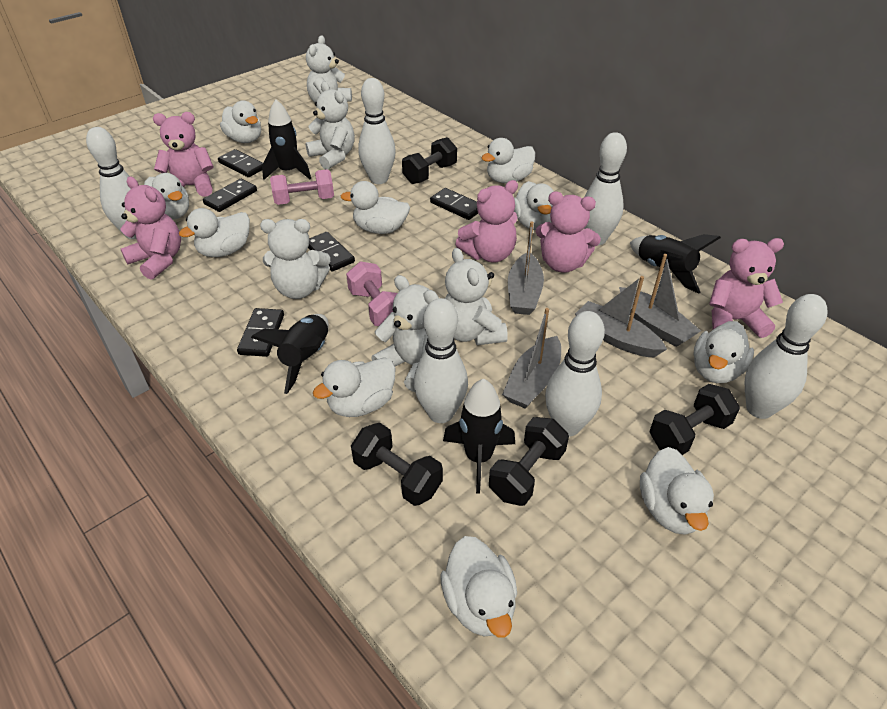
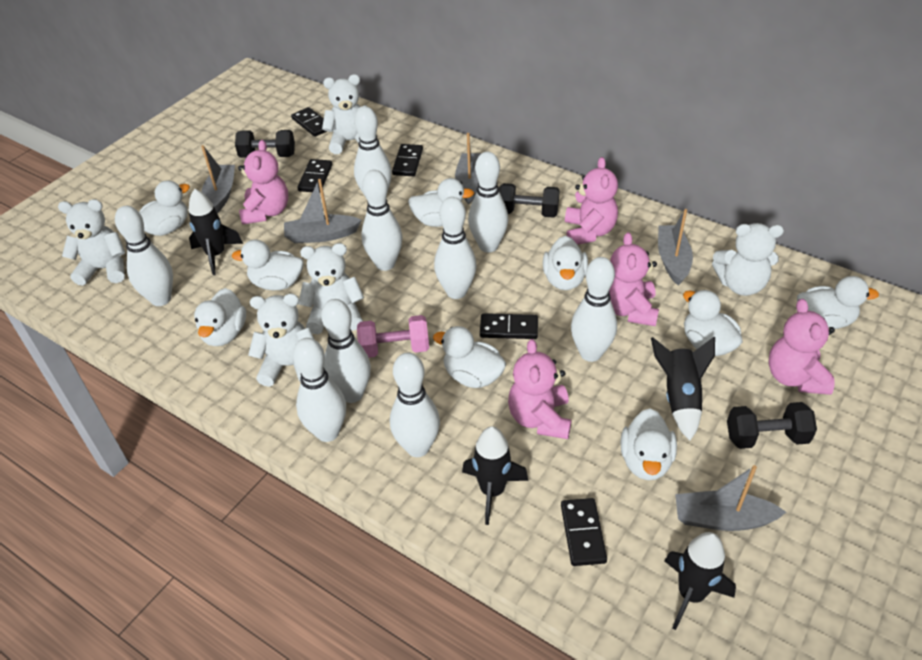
black dumbbell: 4 -> 3
grey boat: 4 -> 5
pink dumbbell: 2 -> 1
white bowling pin: 6 -> 9
white duck: 10 -> 9

